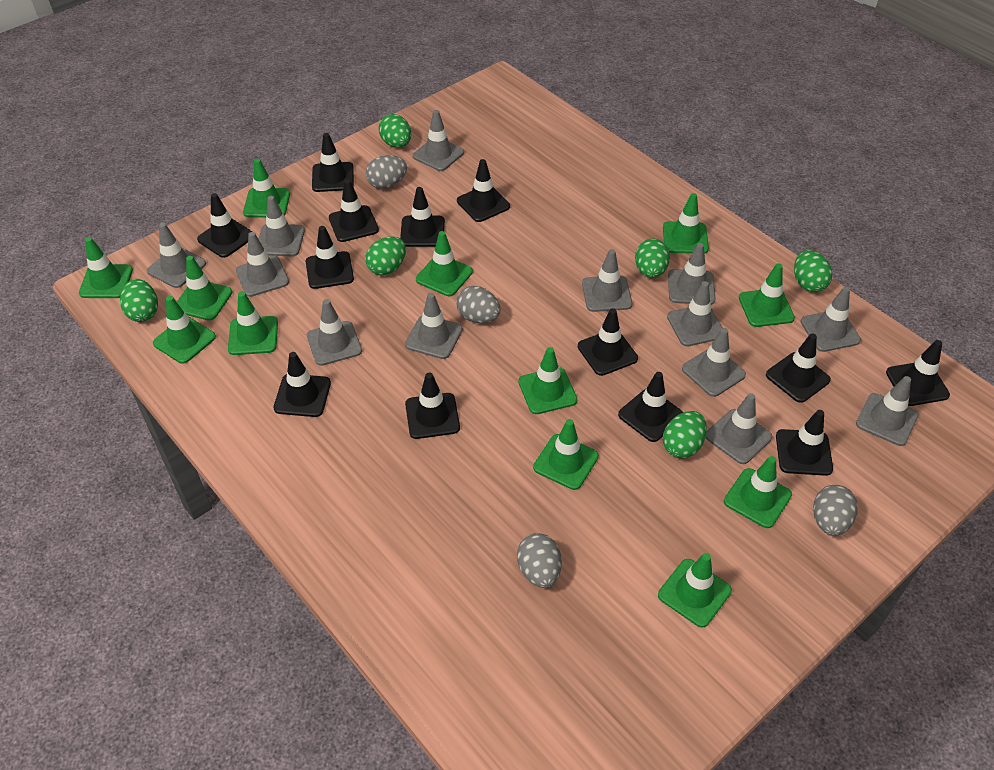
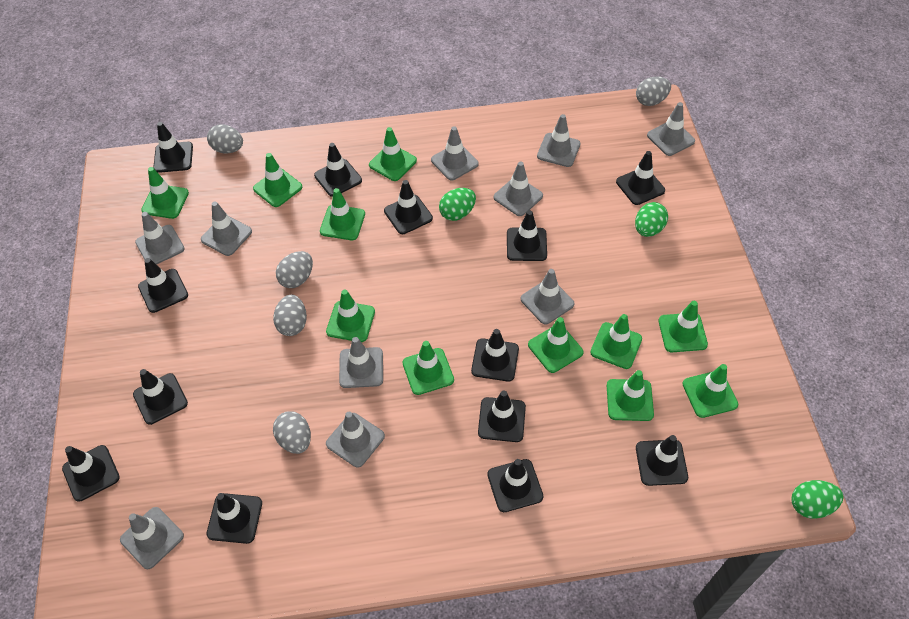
green egg: 6 -> 3
green traffic cone: 12 -> 11
grey egg: 4 -> 5
grey traffic cone: 13 -> 10

